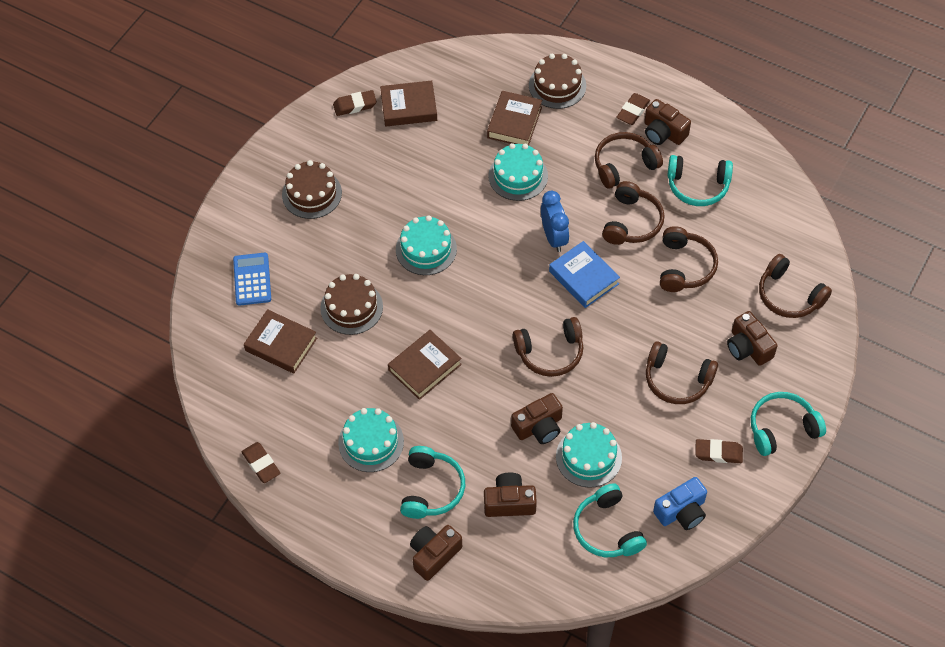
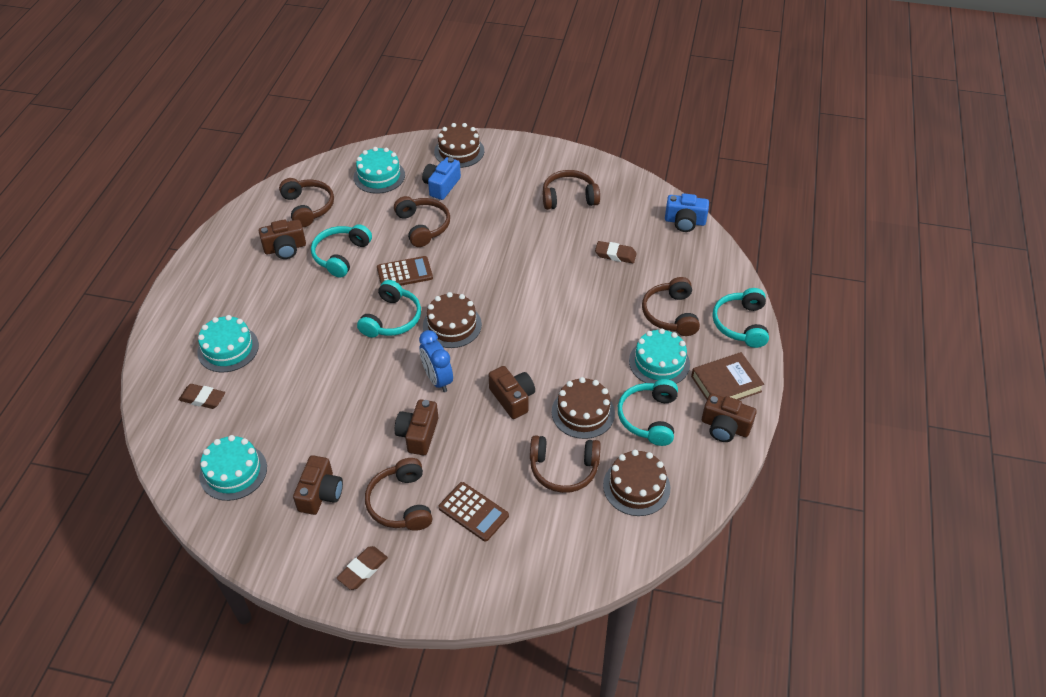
blue book: 1 -> 0
blue calculator: 1 -> 0
blue camera: 1 -> 2
brown book: 4 -> 1
brown cake: 3 -> 4
brown calculator: 0 -> 2
brown eraser: 4 -> 3

